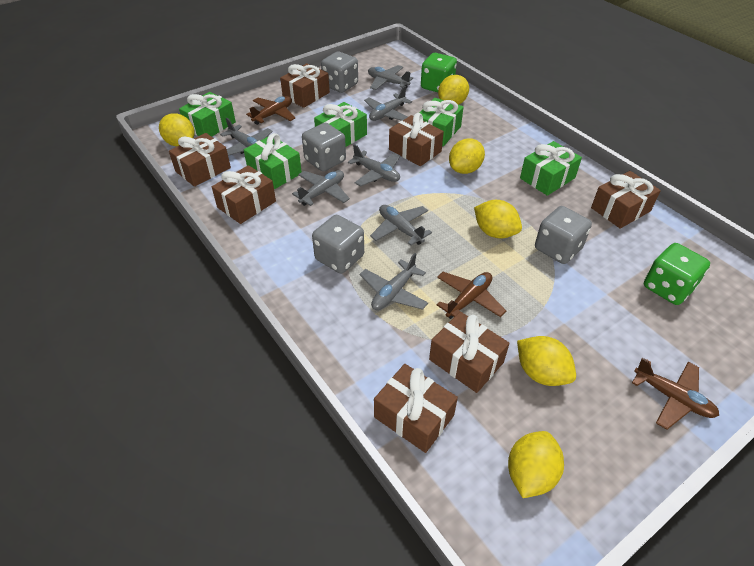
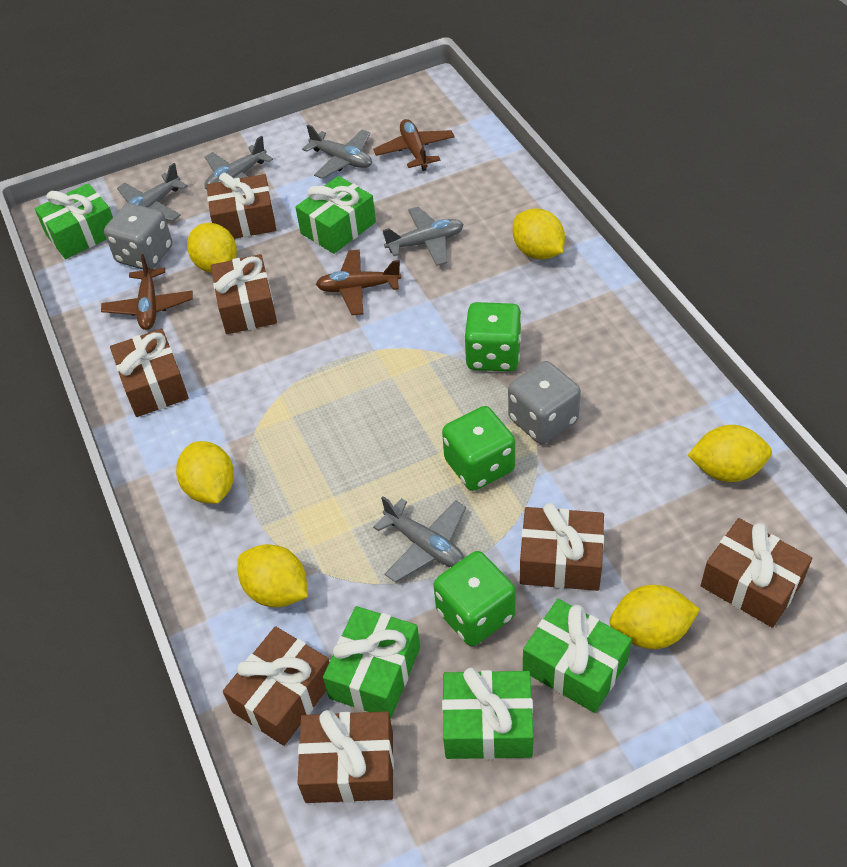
green dice: 2 -> 3
grey dice: 4 -> 2
grey plane: 7 -> 5

